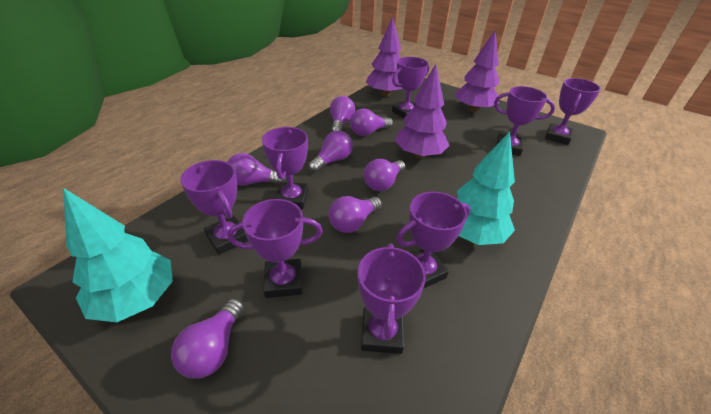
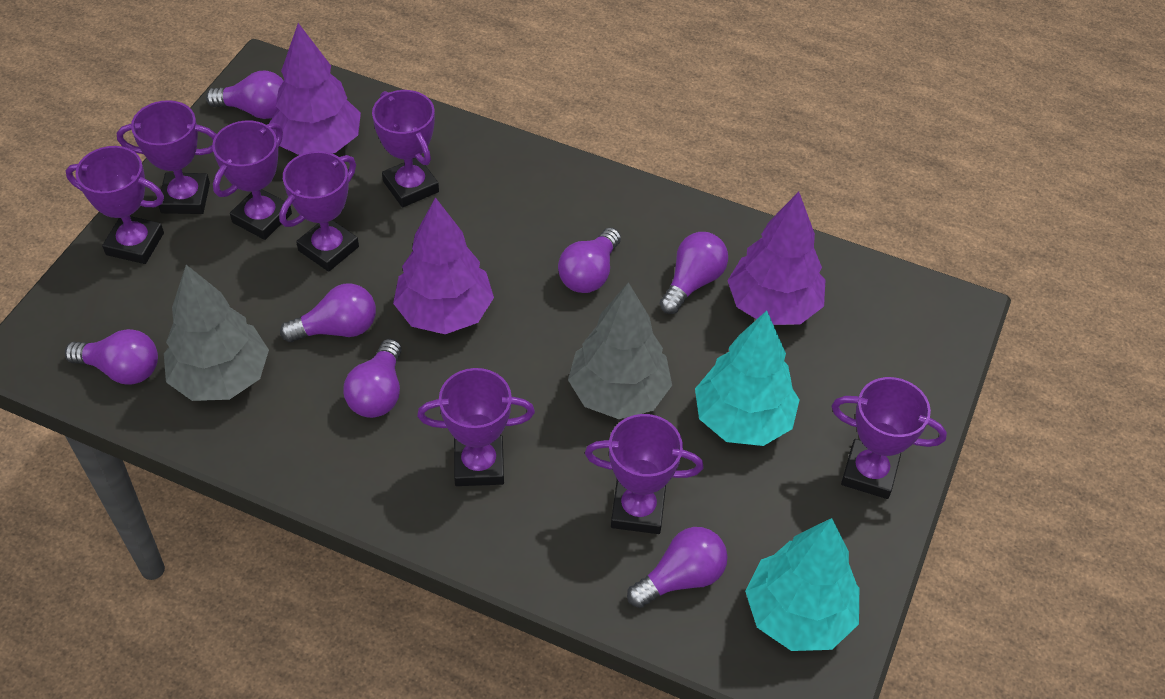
grey tree: 0 -> 2

